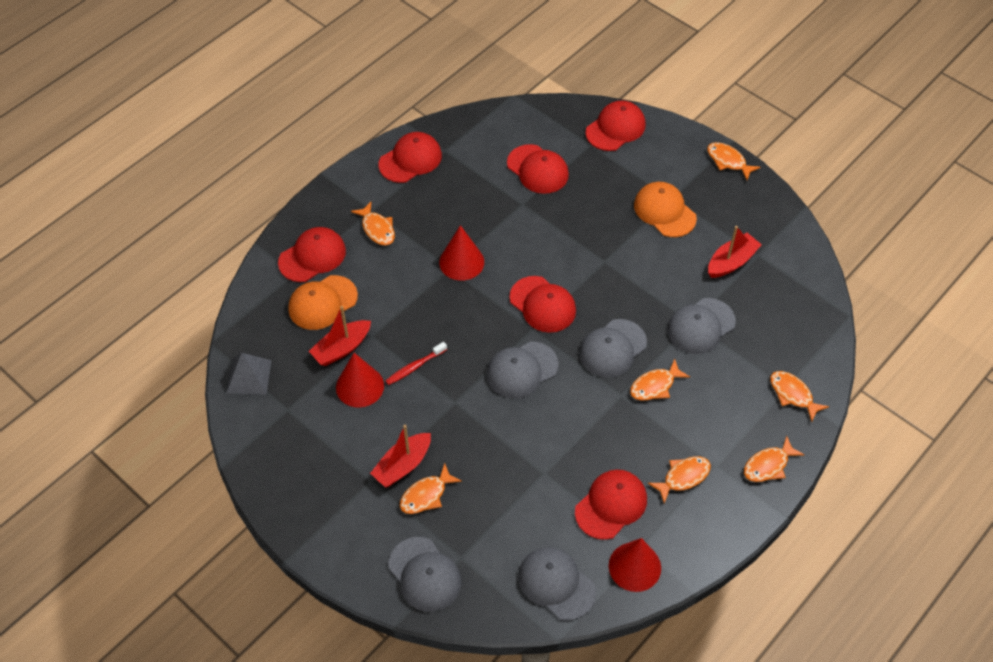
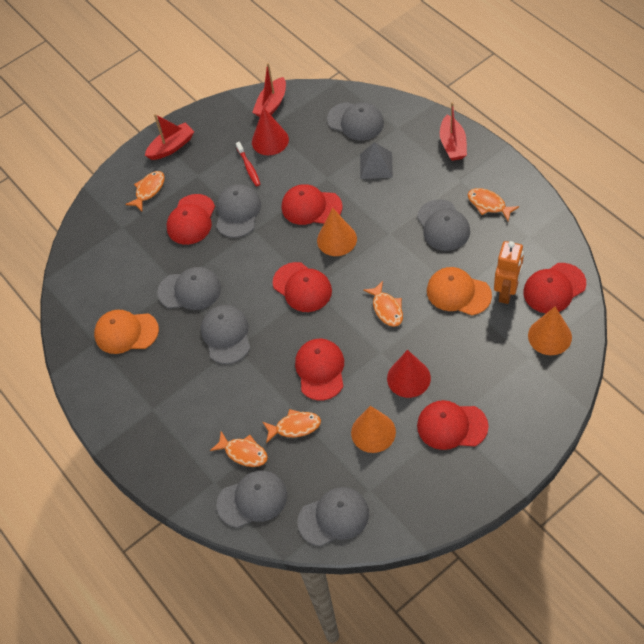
grey cap: 5 -> 7
orange cone: 0 -> 3
orange fish: 7 -> 5
orange robot: 0 -> 1
red cone: 3 -> 2

